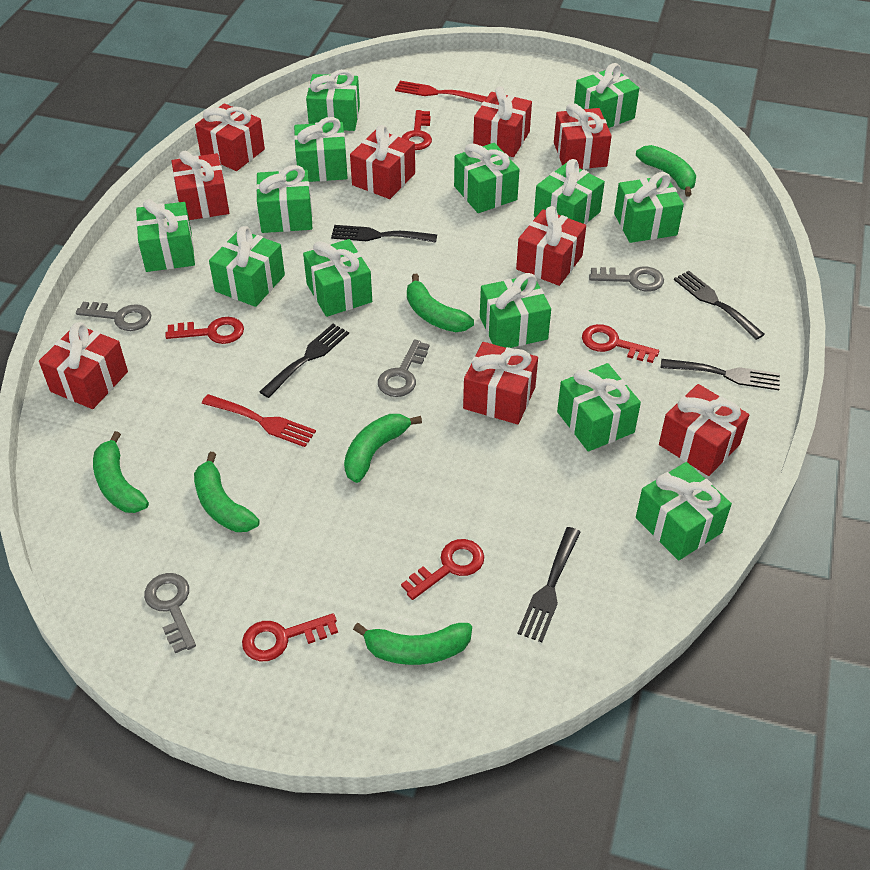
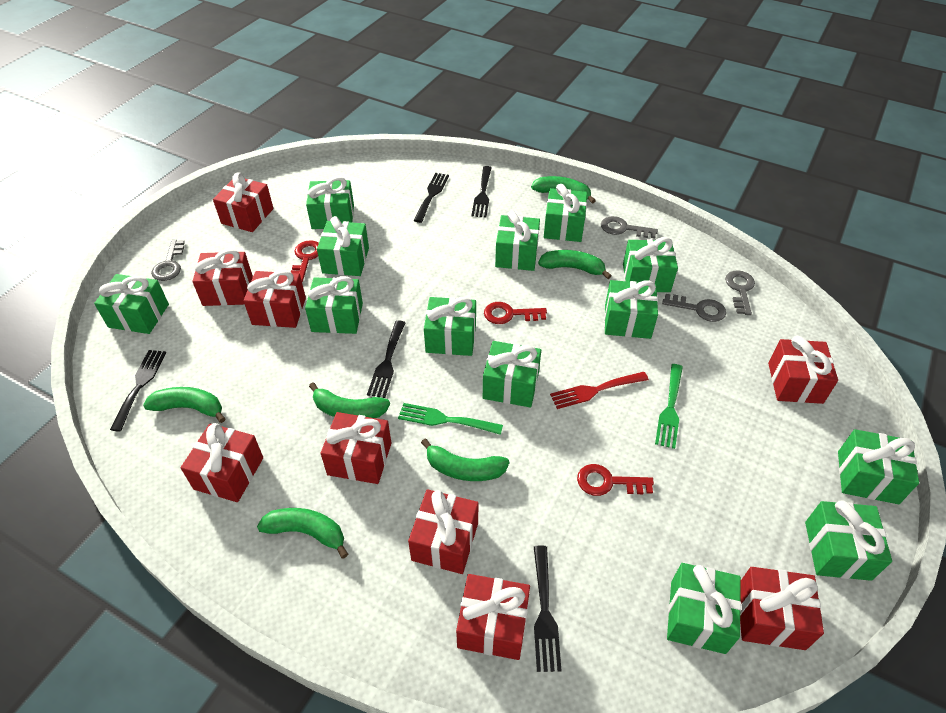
green fork: 0 -> 2
red fork: 2 -> 1
red key: 5 -> 3

